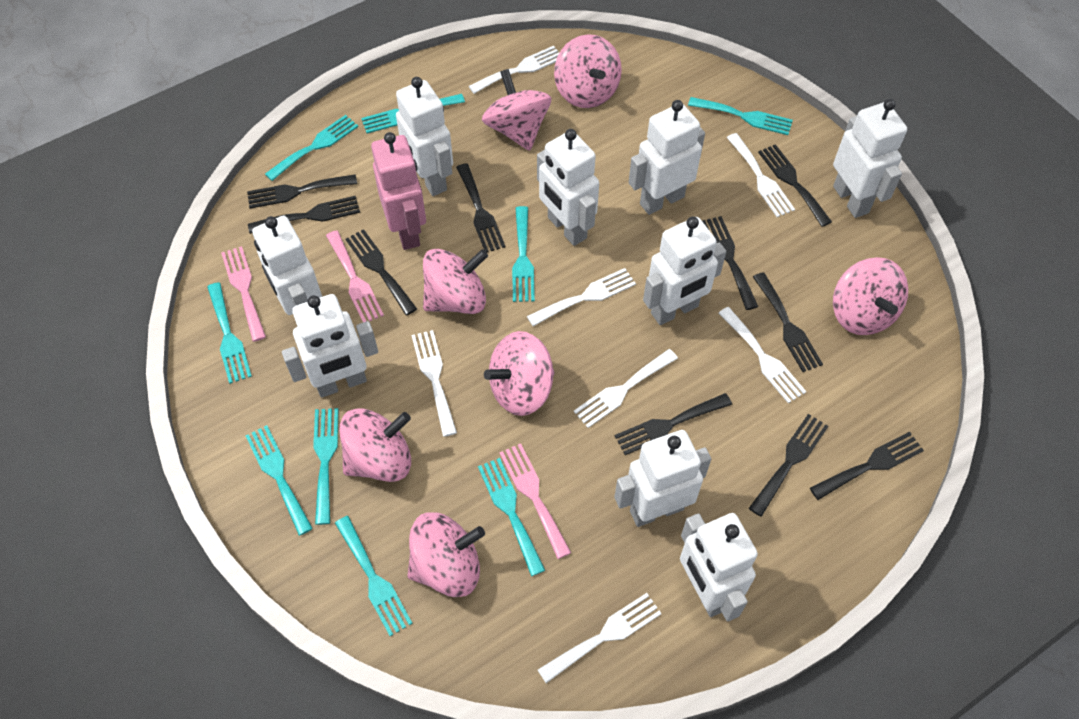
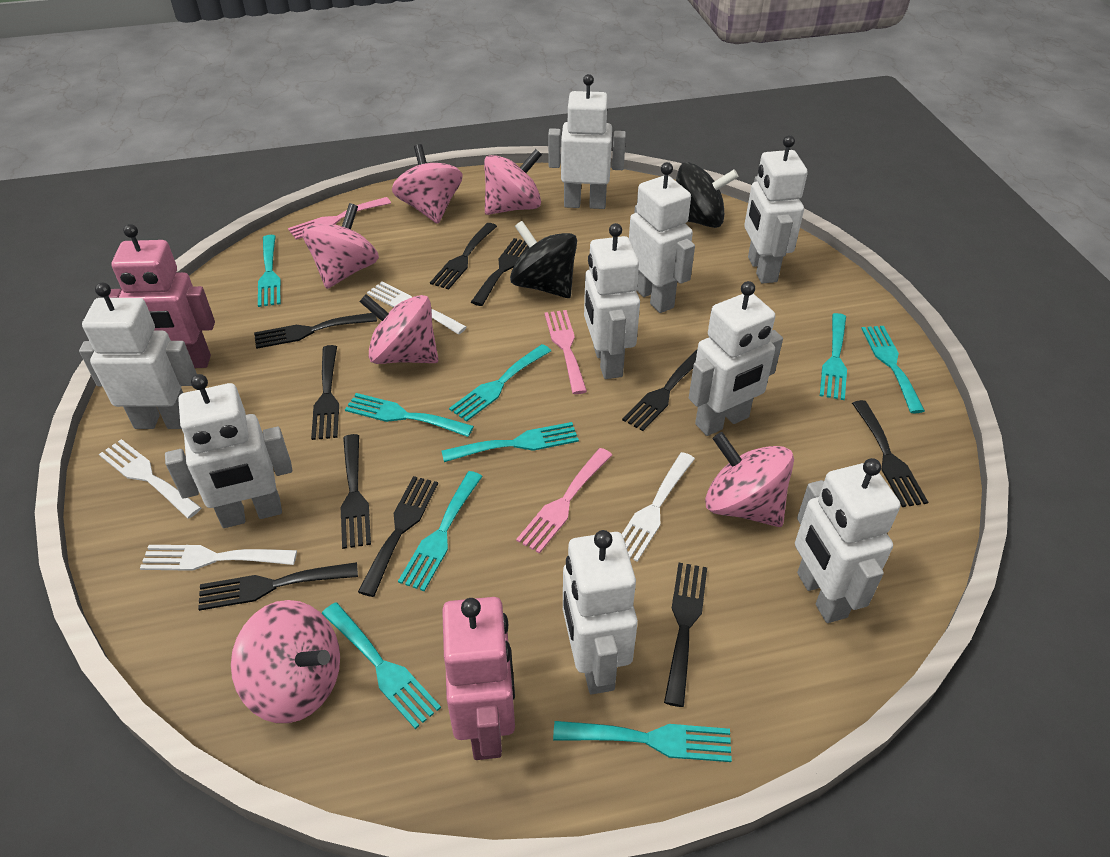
black spinning top: 0 -> 2
pink robot: 1 -> 2
pink spinning top: 7 -> 6
white fork: 7 -> 4

